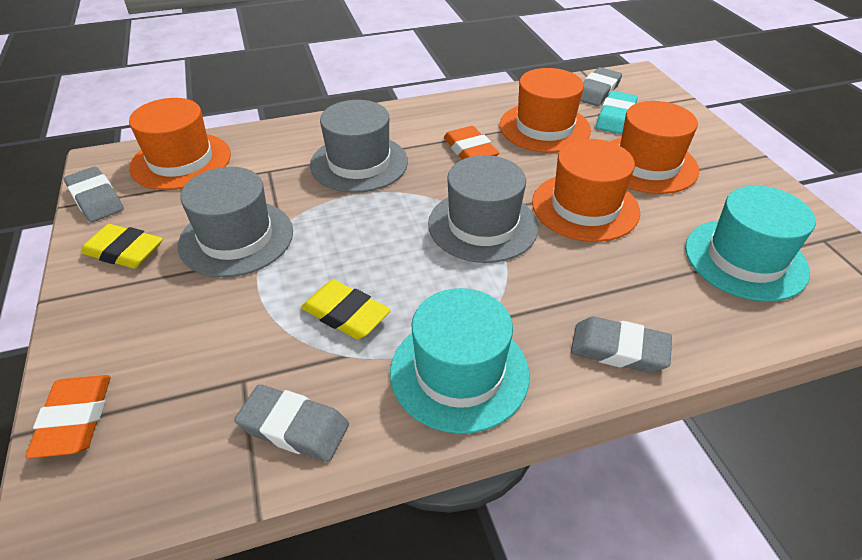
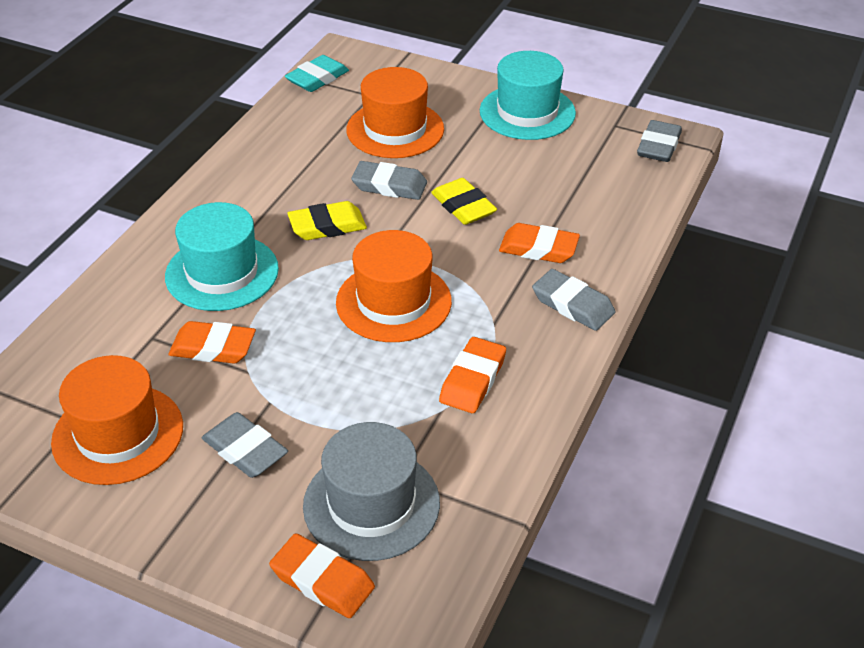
grey hat: 3 -> 1
orange eraser: 2 -> 4
orange hat: 4 -> 3

